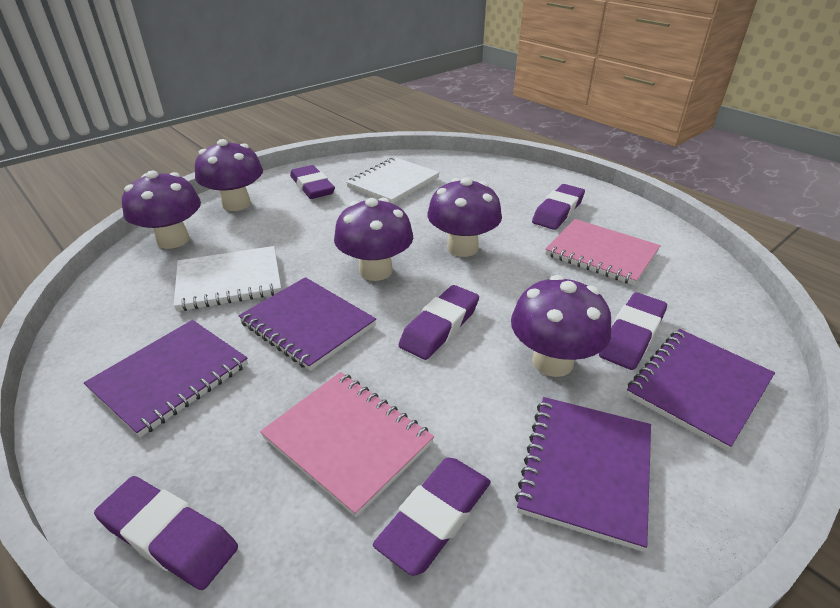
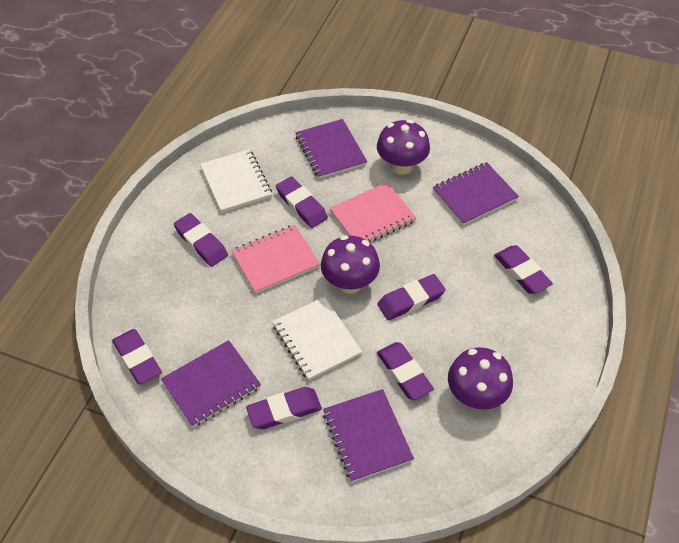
purple eraser: 6 -> 7
purple mushroom: 5 -> 3

